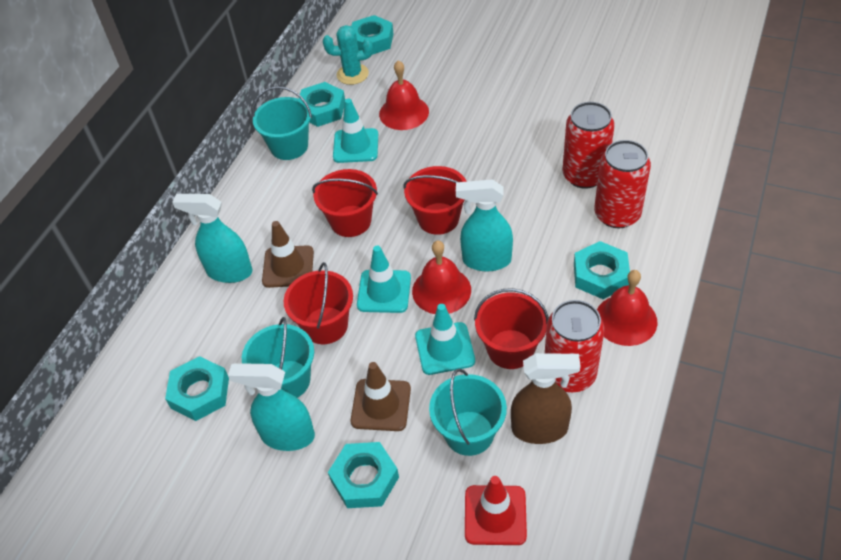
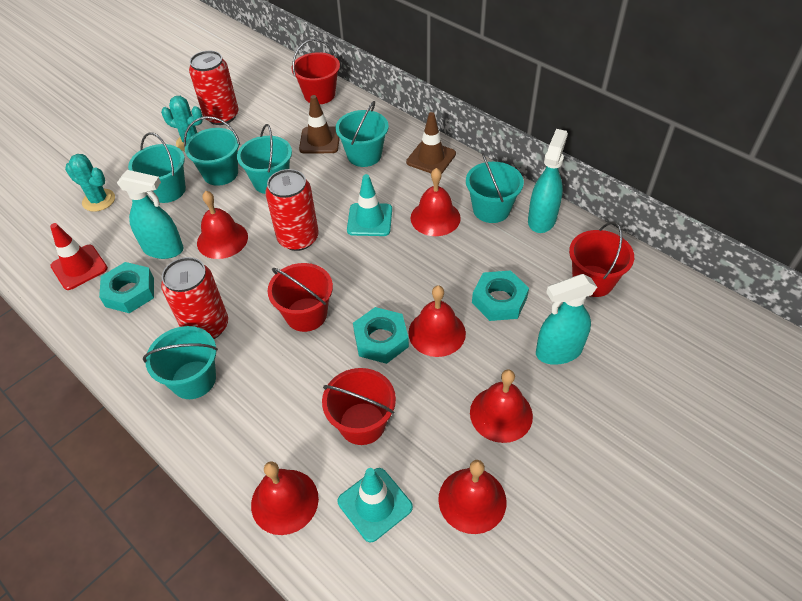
brown spray bottle: 1 -> 0
red bell: 3 -> 6
turquoise bucket: 3 -> 6
turquoise cactus: 1 -> 2
turquoise nut: 5 -> 3
turquoise traffic cone: 3 -> 2

